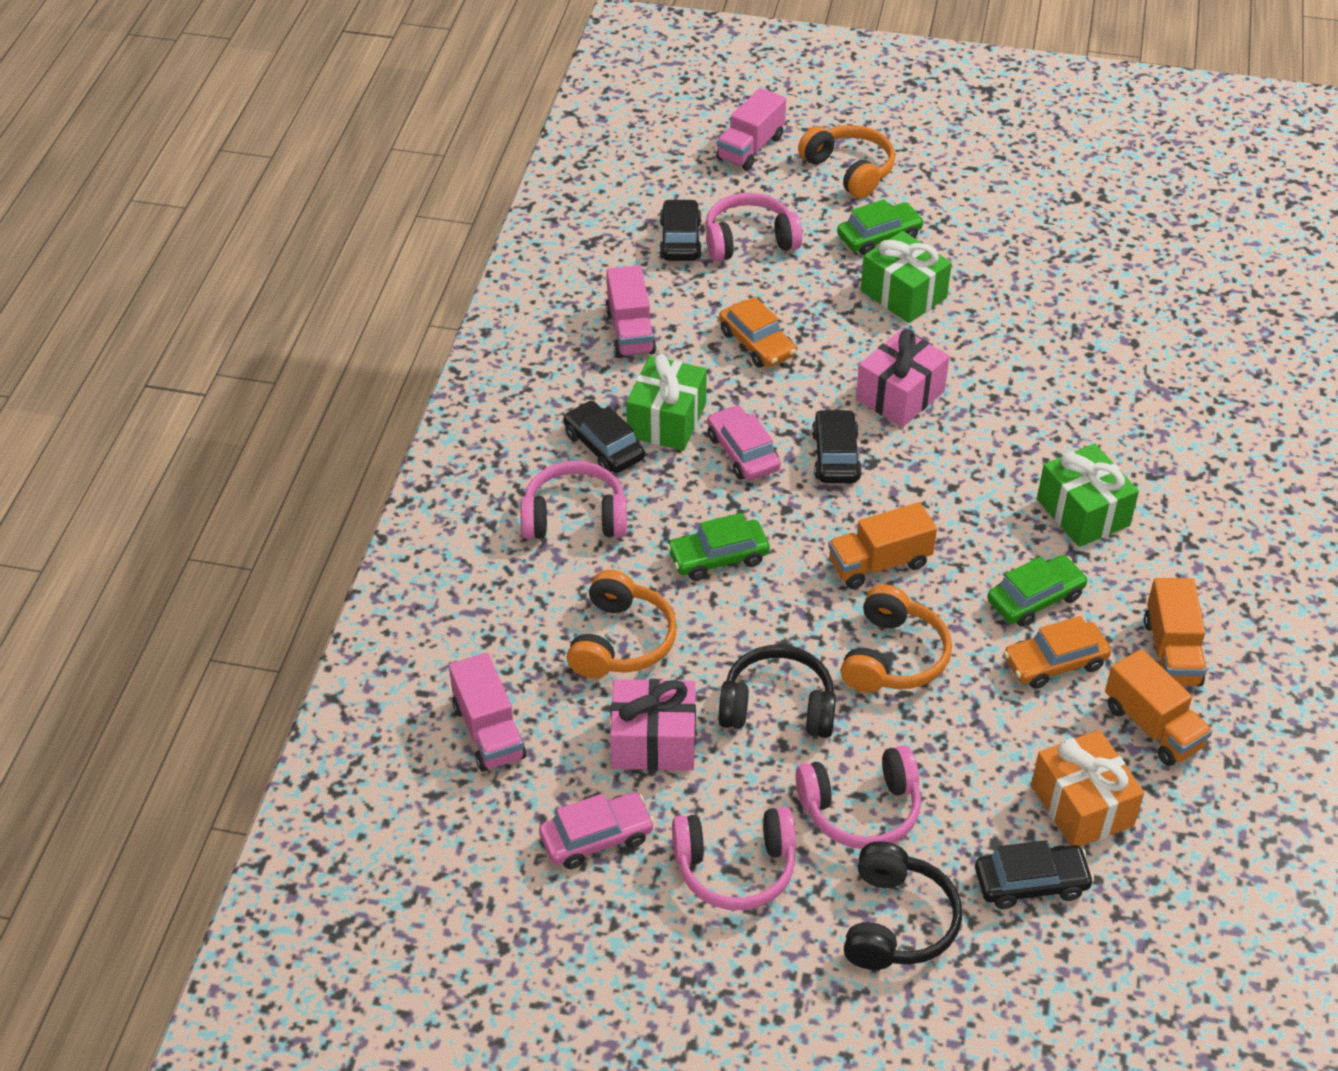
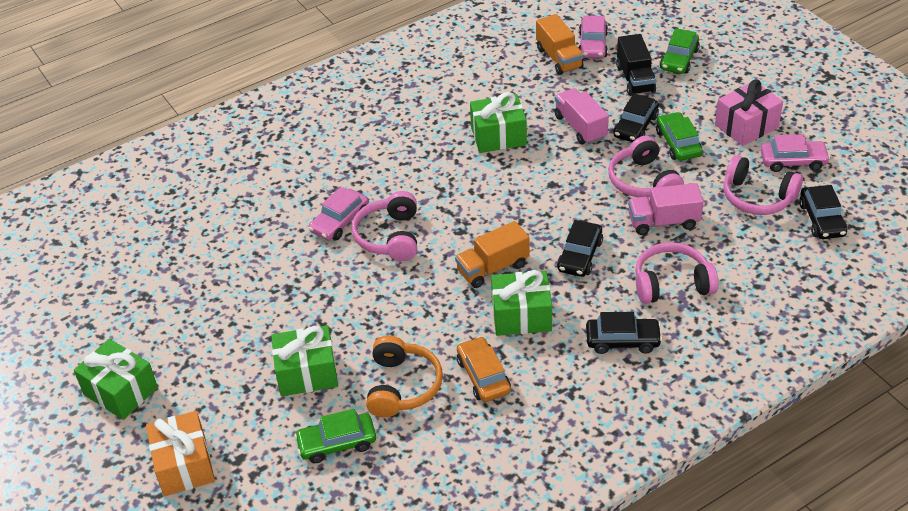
black headphones: 2 -> 0
black truck: 0 -> 1
green gift: 3 -> 4
orange car: 2 -> 1
orange headphones: 3 -> 1
orange truck: 3 -> 2
pink car: 2 -> 3
pink gift: 2 -> 1
pink truck: 3 -> 2

